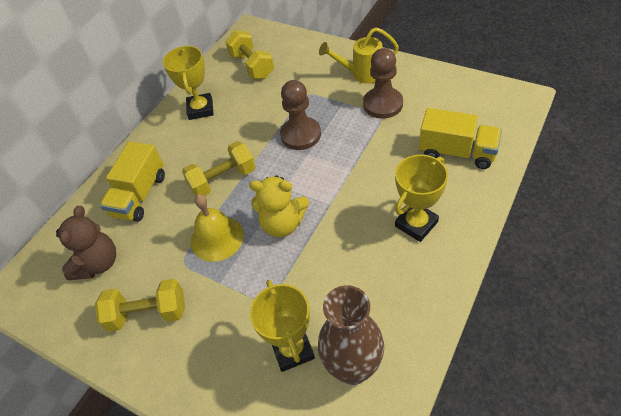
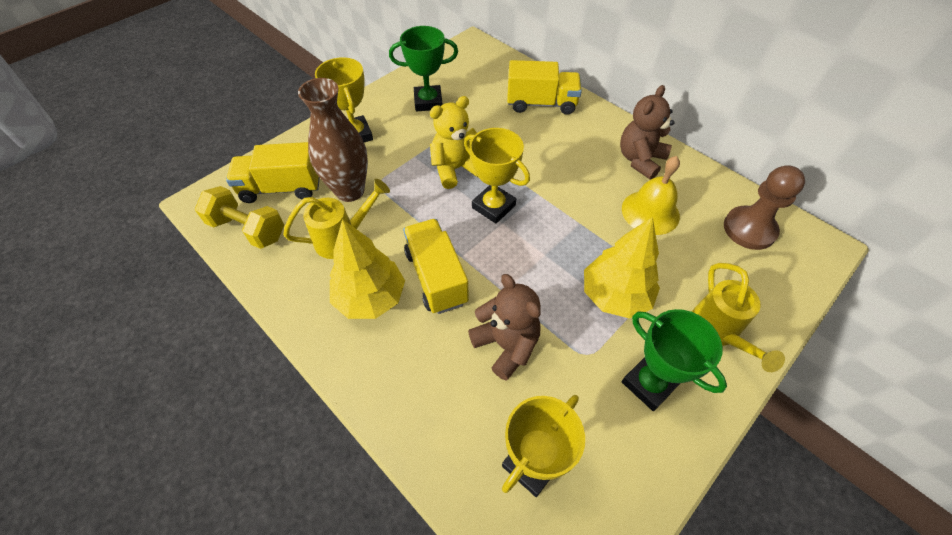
brown pawn: 2 -> 1
brown teddy bear: 1 -> 2
green trophy: 0 -> 2
yellow dumbbell: 3 -> 1
yellow tree: 0 -> 2
yellow truck: 2 -> 3
yellow watering can: 1 -> 2

